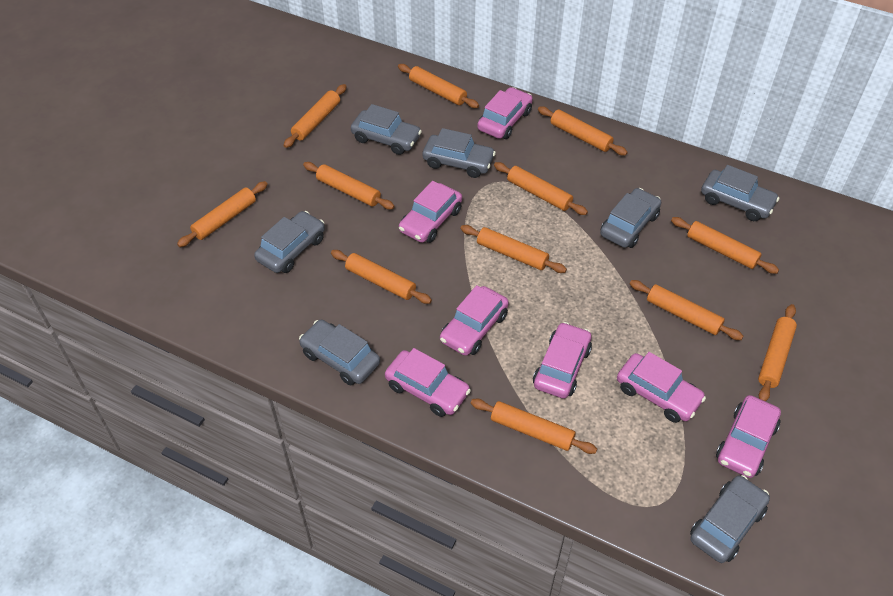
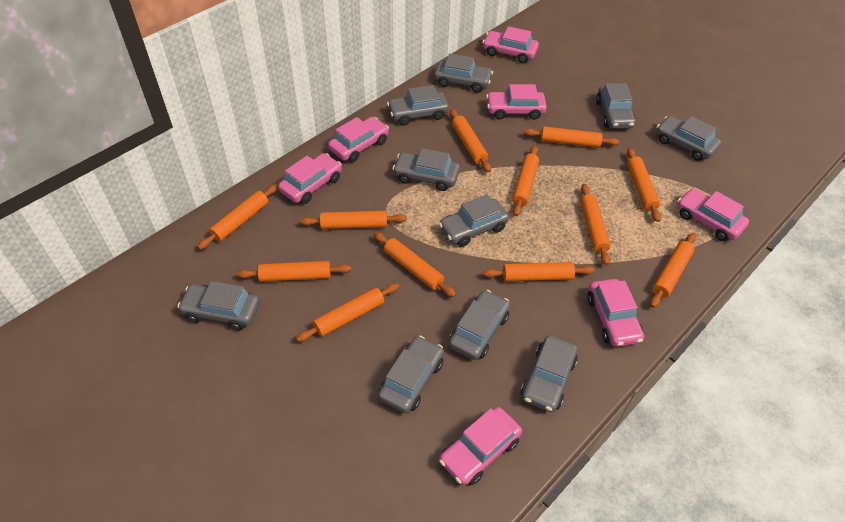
grey car: 7 -> 10

